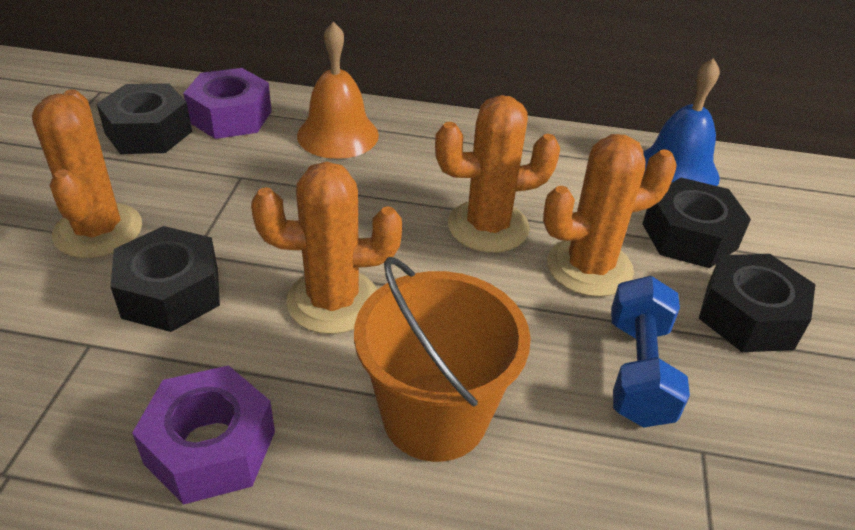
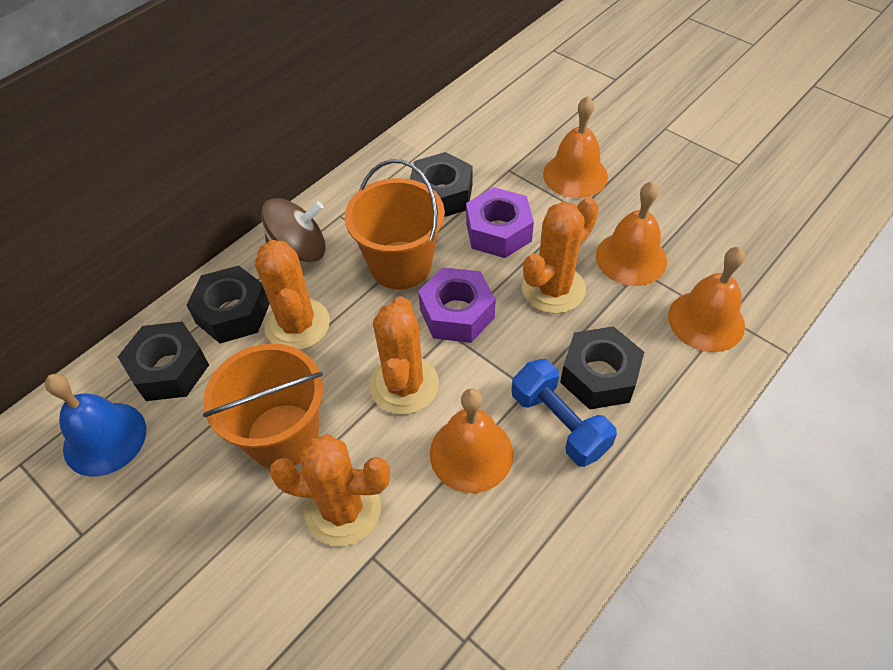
brown spinning top: 0 -> 1
orange bell: 1 -> 4
orange bucket: 1 -> 2

